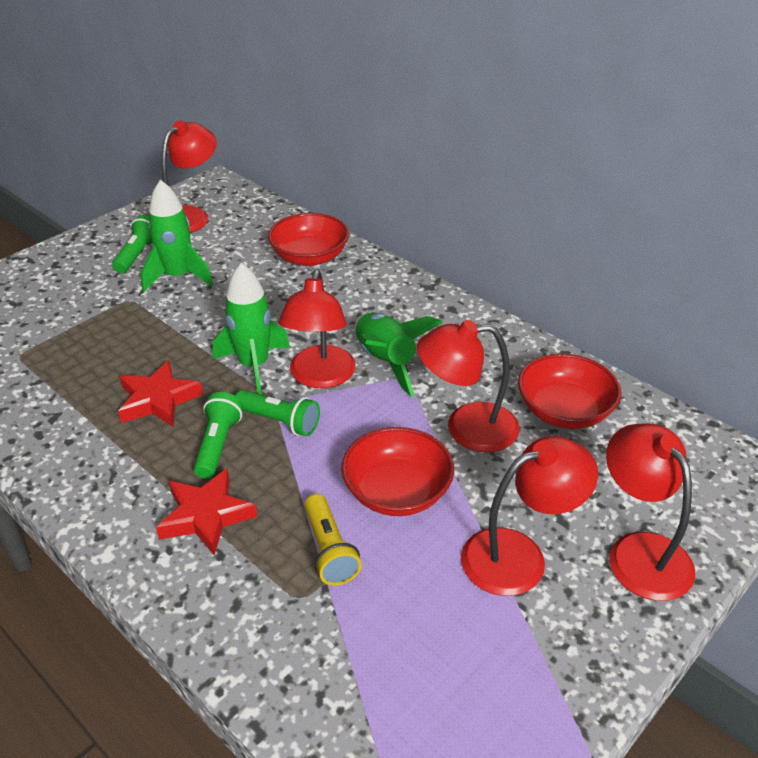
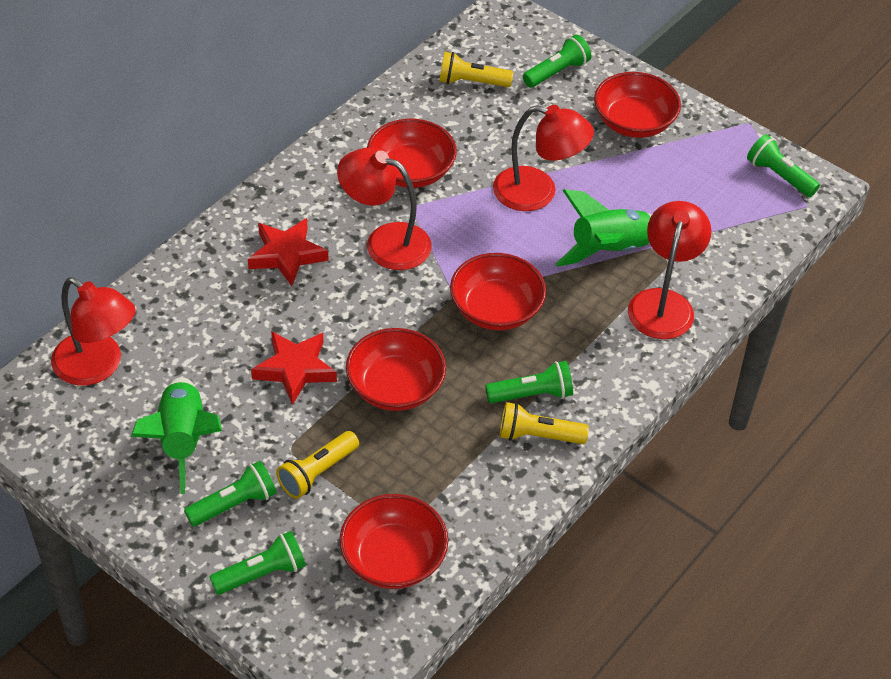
green flashlight: 3 -> 5
green rocket: 3 -> 2
red bowl: 3 -> 5
red lamp: 5 -> 4
yellow flashlight: 1 -> 3

